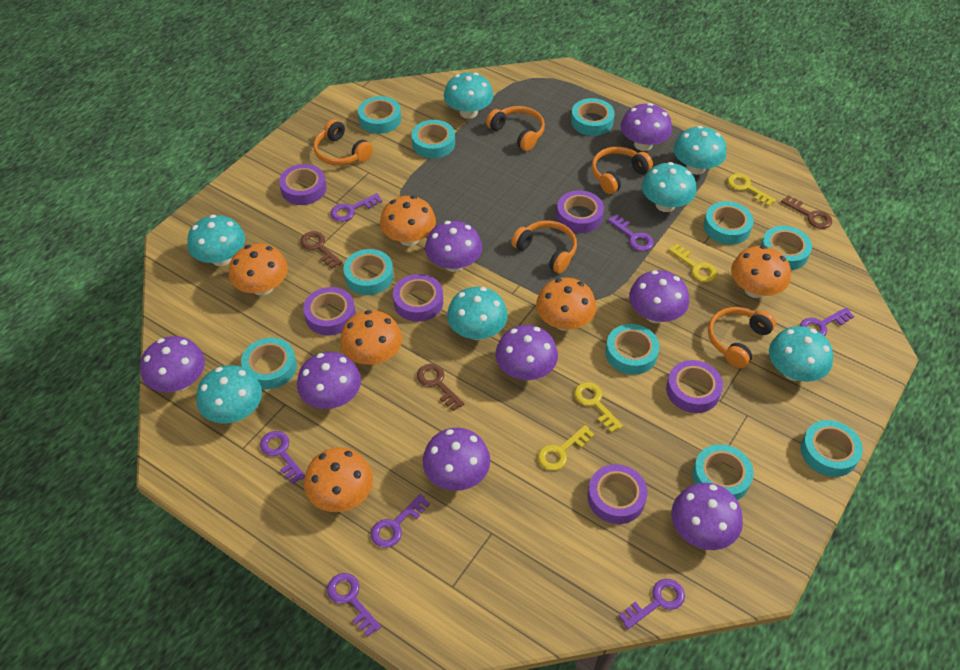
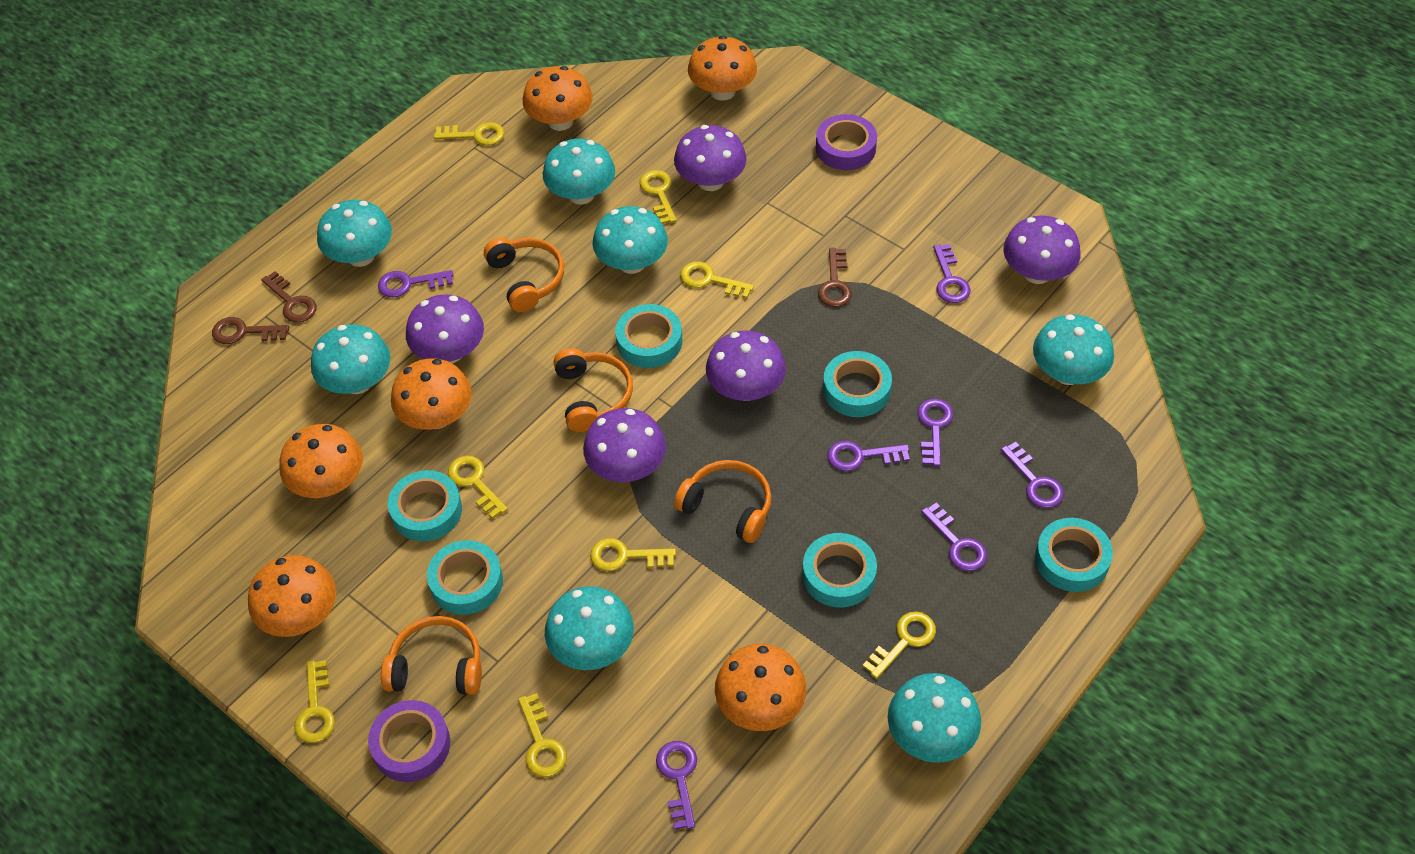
orange headphones: 5 -> 4
purple mushroom: 8 -> 5
purple tape: 6 -> 2
turquoise tape: 10 -> 6
yellow key: 4 -> 8

